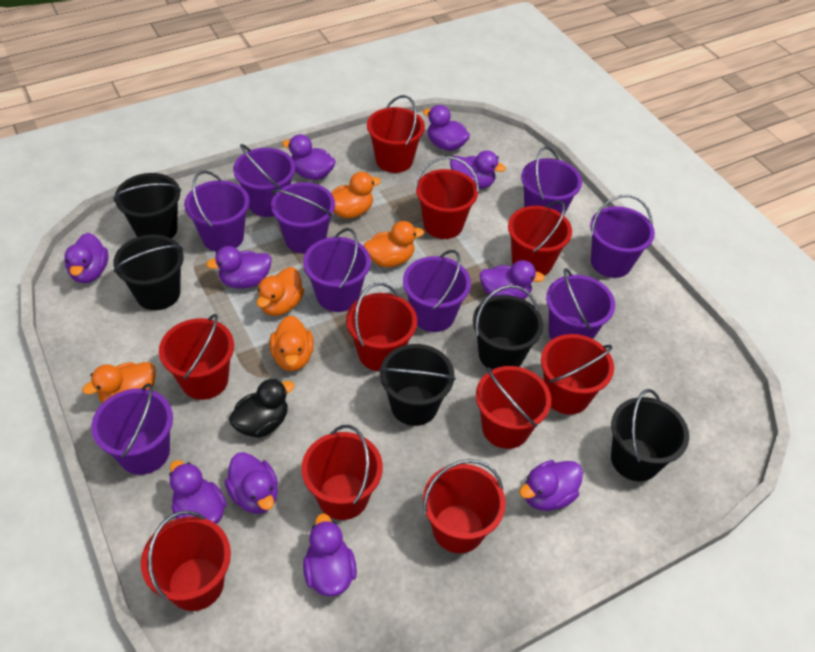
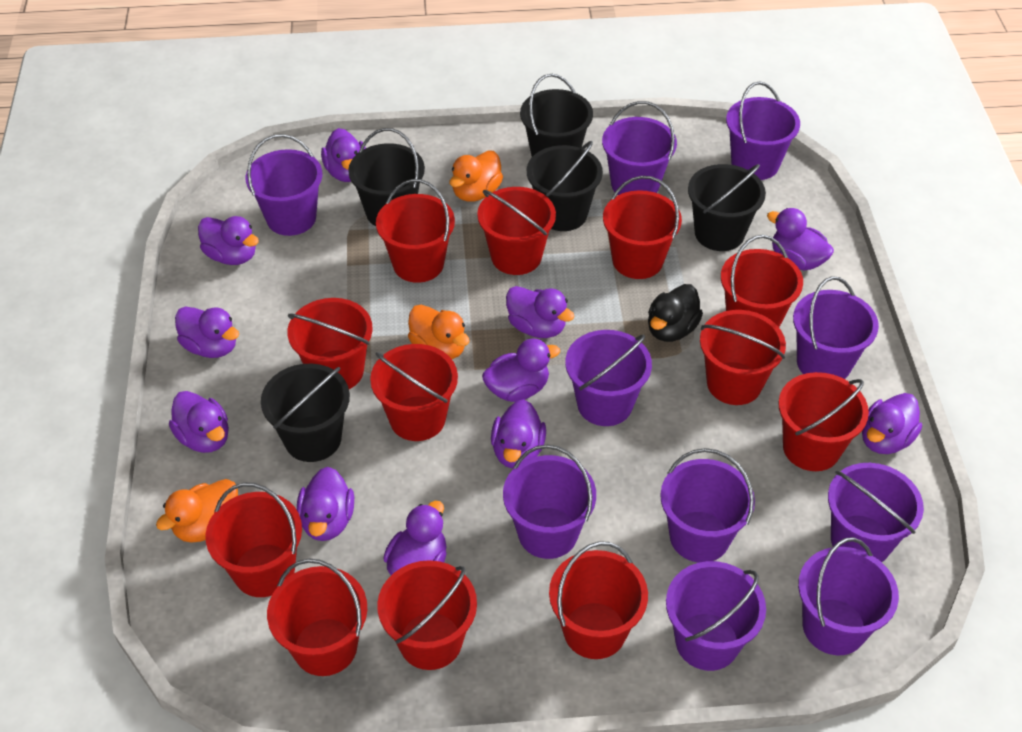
orange duck: 5 -> 3
purple bucket: 9 -> 10
purple duck: 10 -> 11
red bucket: 10 -> 12

